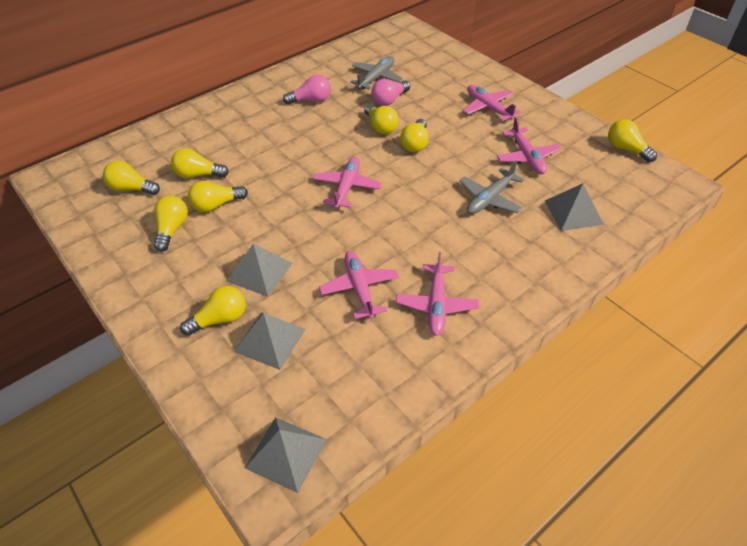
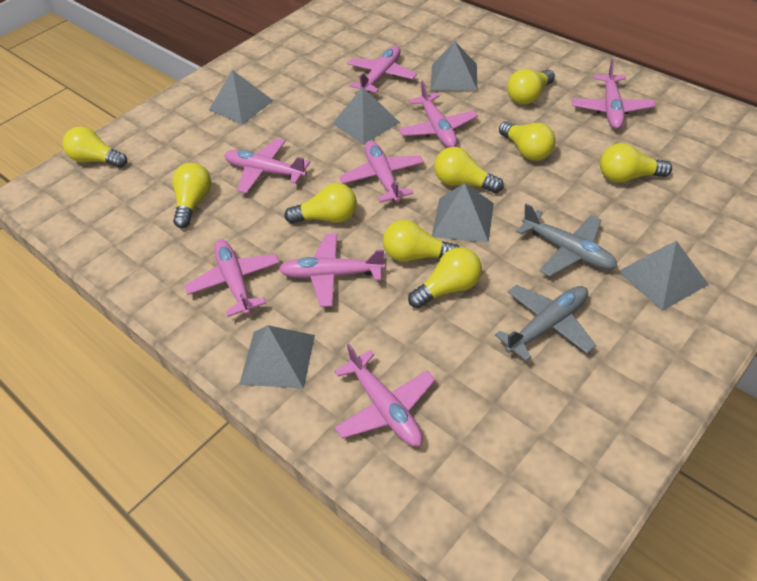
grey pyramid: 4 -> 6
pink light bulb: 2 -> 0
pink plane: 5 -> 8
yellow light bulb: 8 -> 9

